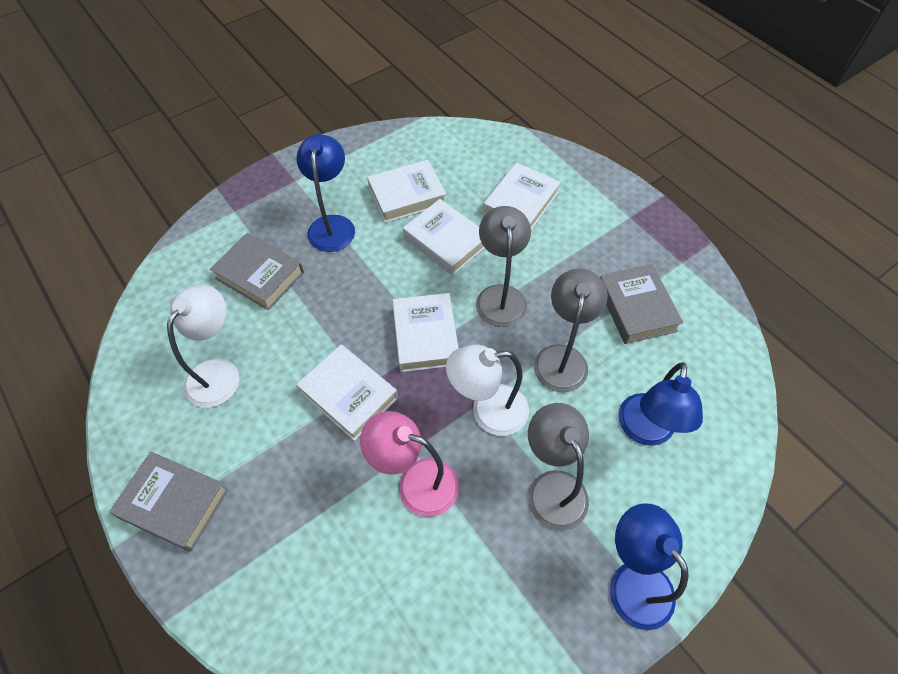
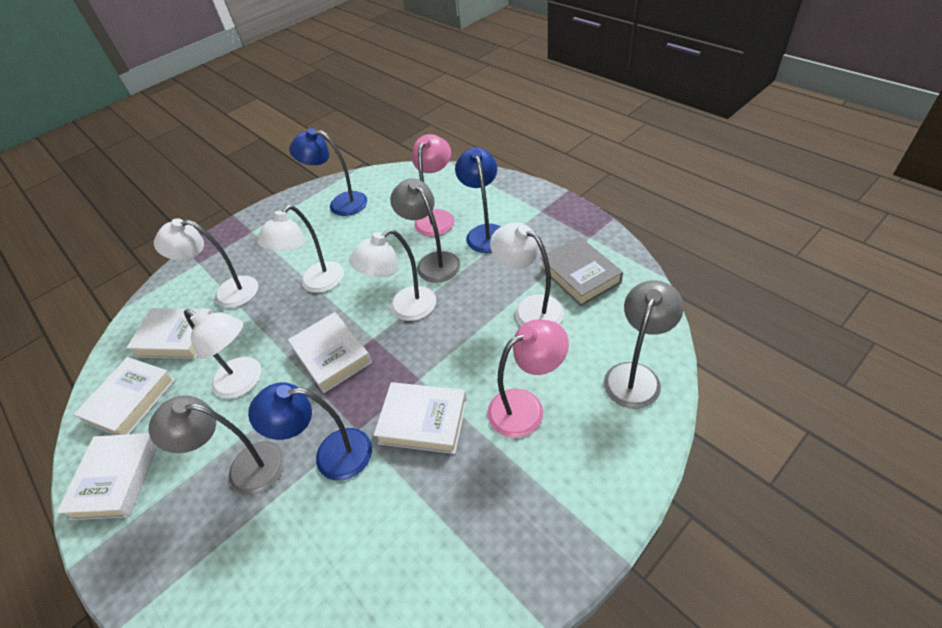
grey book: 3 -> 1
pink lamp: 1 -> 2
white lamp: 2 -> 5

